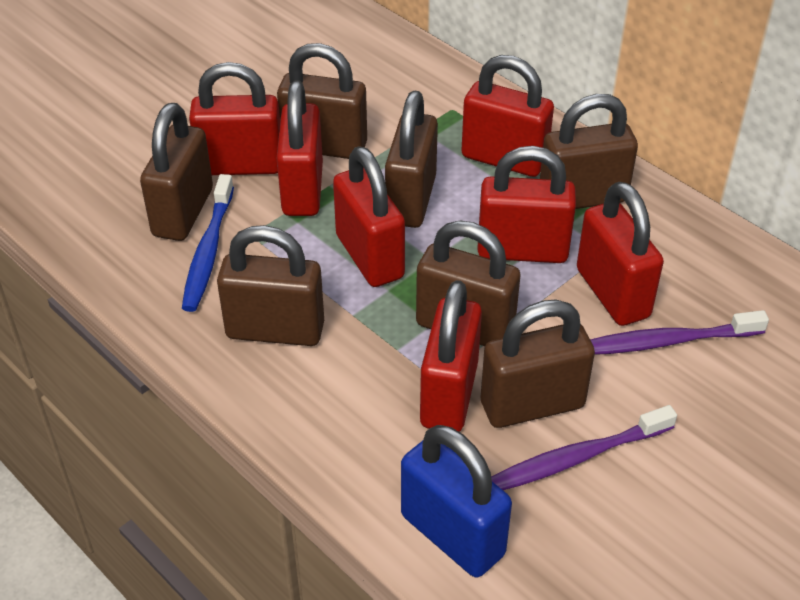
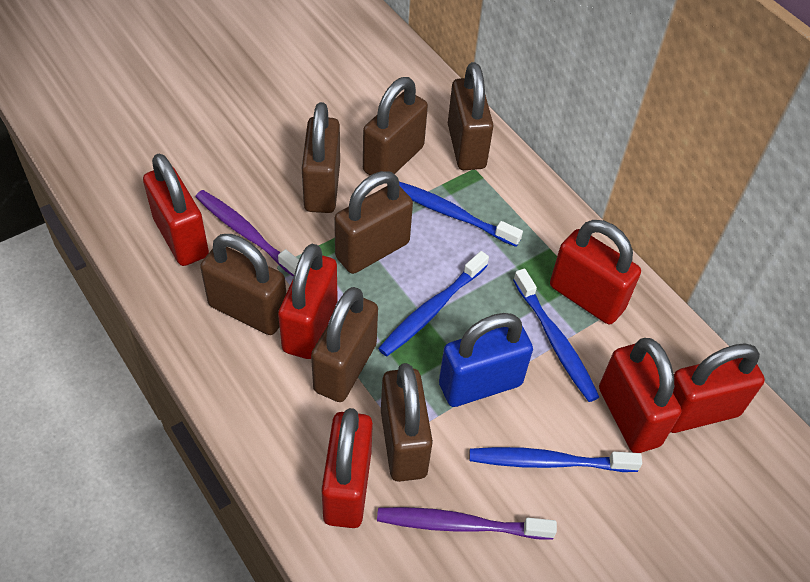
blue toothbrush: 1 -> 4
red padlock: 7 -> 6

